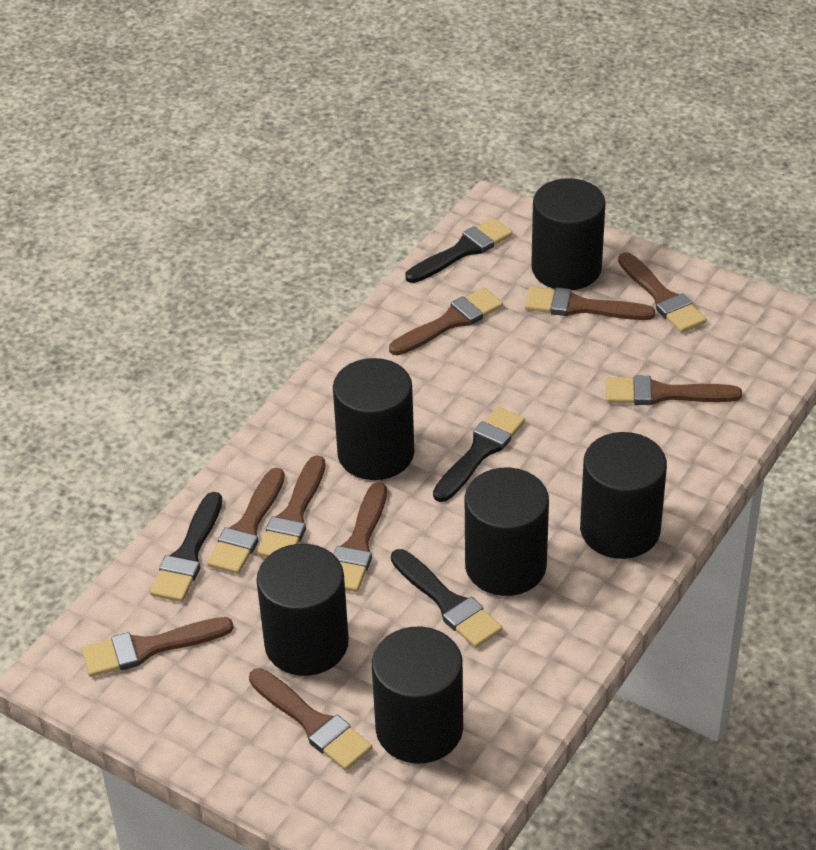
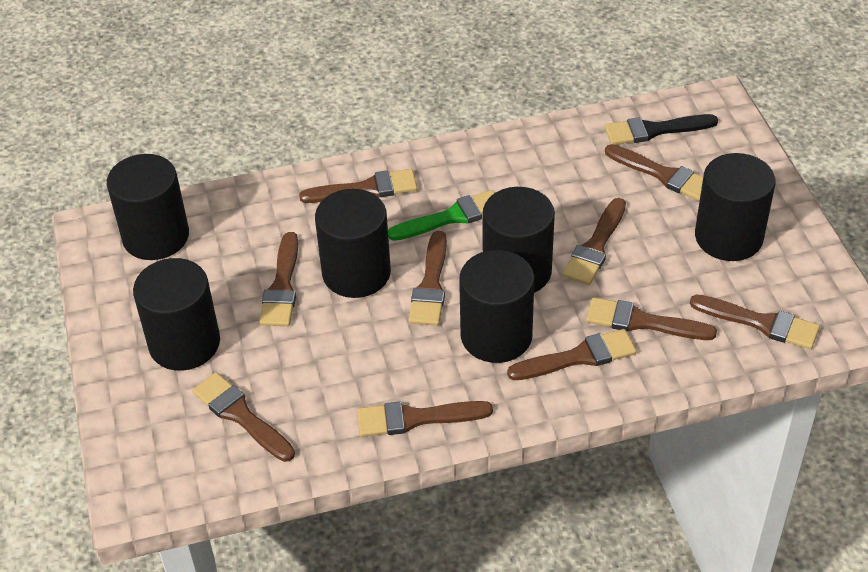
black brush: 4 -> 1
brown brush: 9 -> 10
green brush: 0 -> 1

